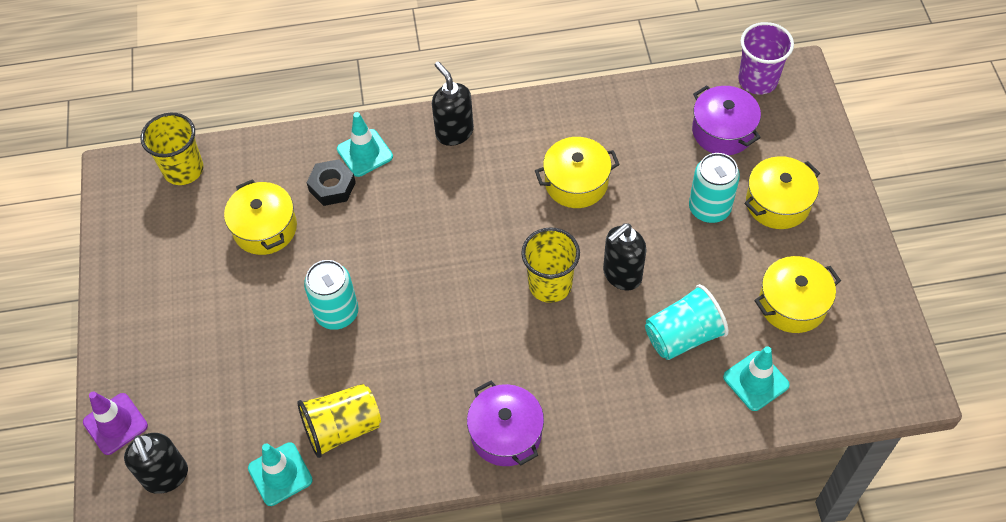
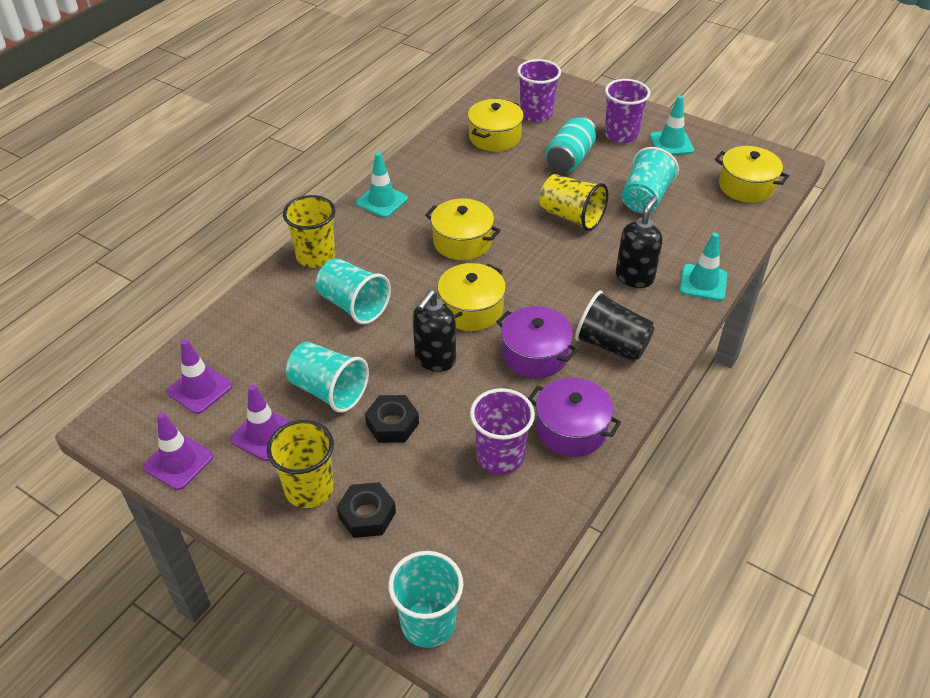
black cup: 0 -> 1
black nut: 1 -> 2
black soap dispenser: 3 -> 2
purple cup: 1 -> 3
purple traffic cone: 1 -> 3
turquoise can: 2 -> 1
turquoise cup: 1 -> 4

